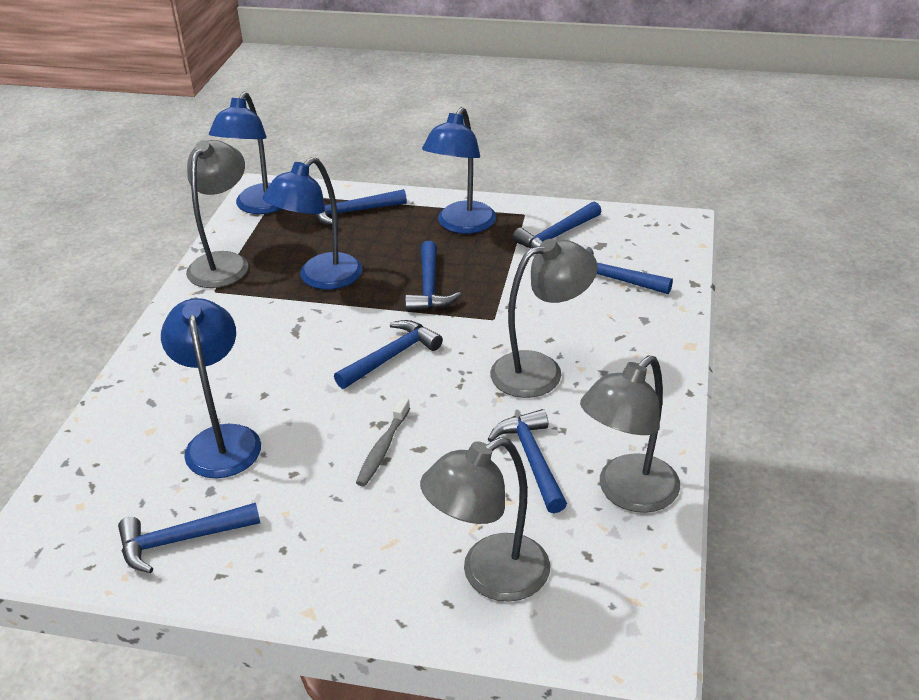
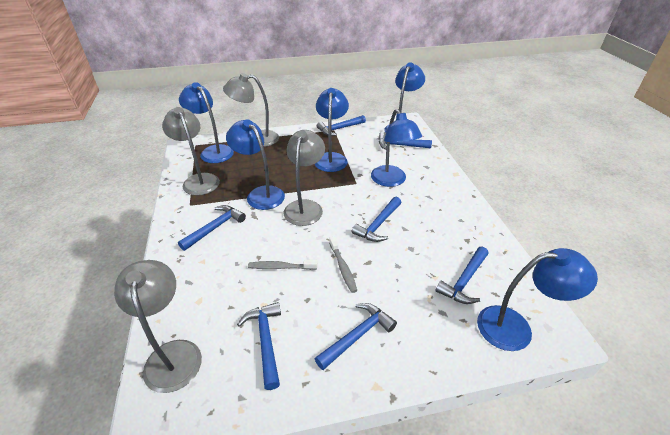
blue lamp: 4 -> 6
grey toothbrush: 1 -> 2

